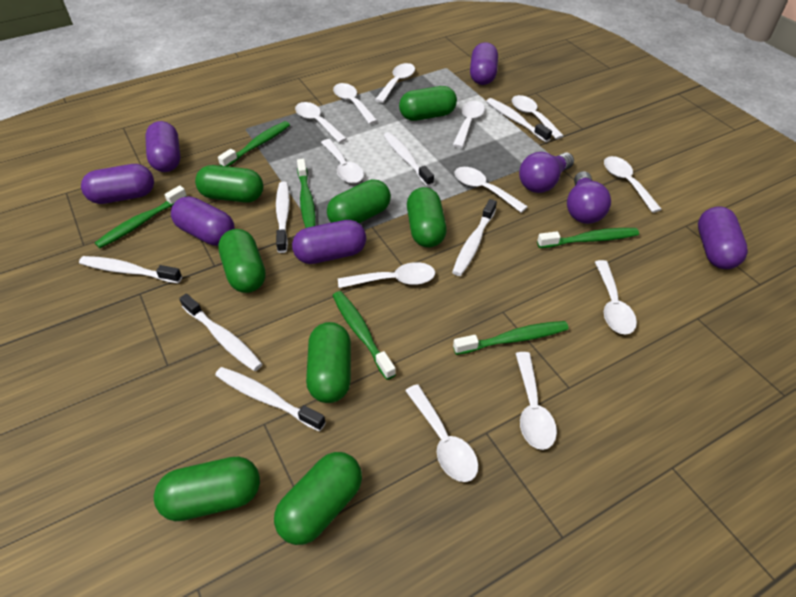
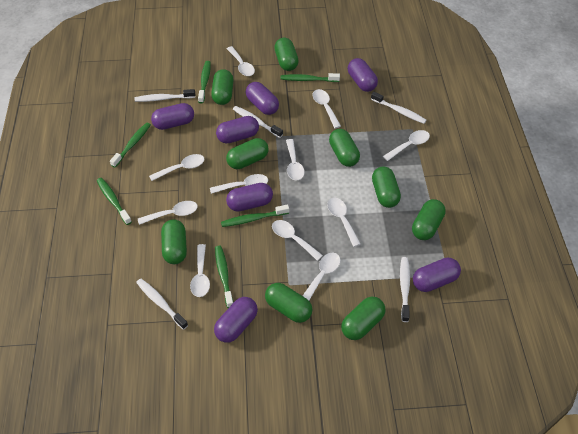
green capsule: 8 -> 9
purple capsule: 6 -> 7
purple light bulb: 2 -> 0
white spoon: 12 -> 11
white toothbrush: 7 -> 5

